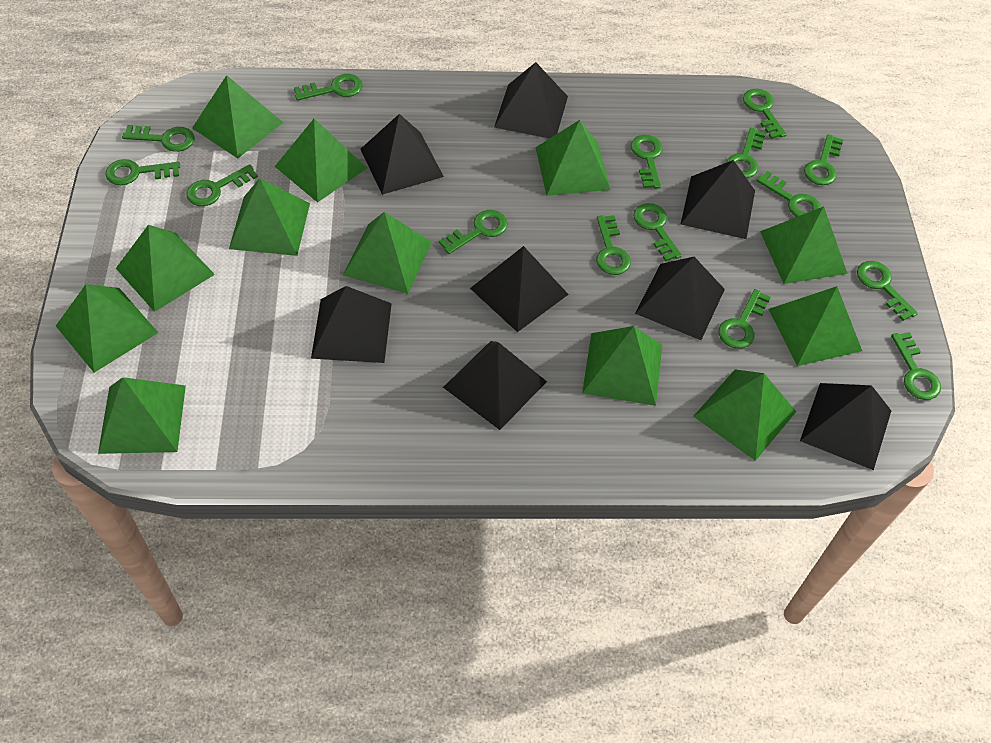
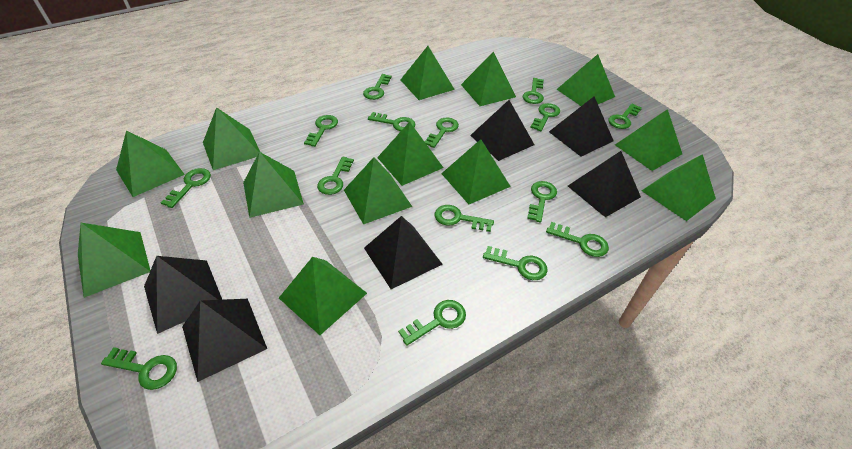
black pyramid: 8 -> 6
green pyramid: 12 -> 13

